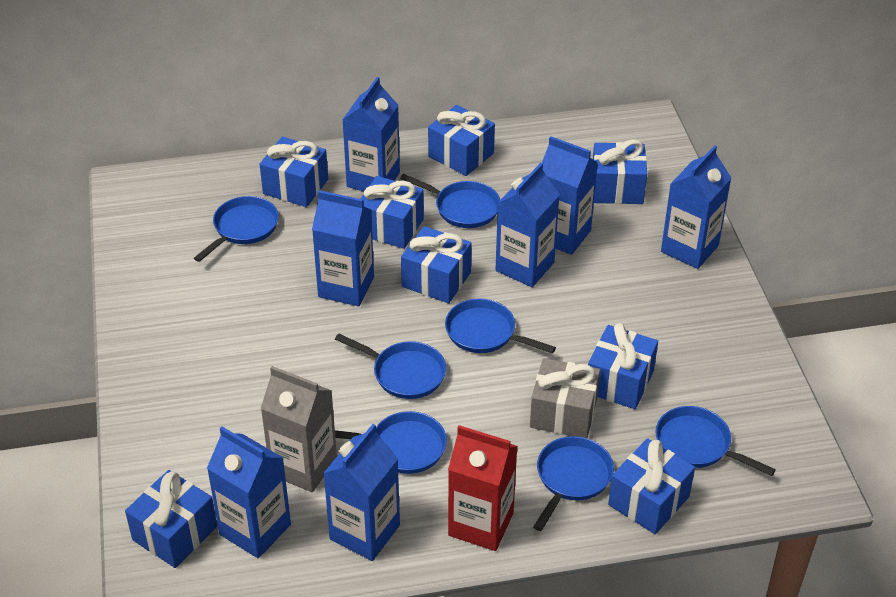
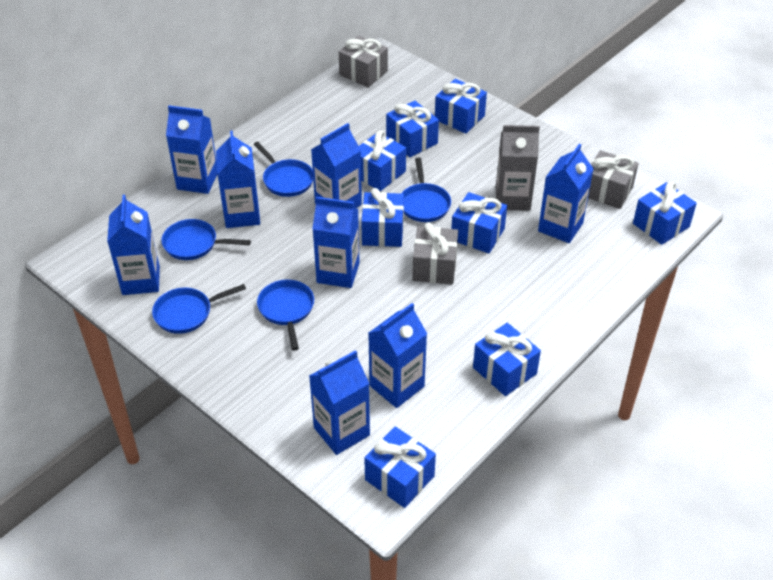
blue carton: 7 -> 8
blue pan: 7 -> 5
grey gift: 1 -> 3
red carton: 1 -> 0

